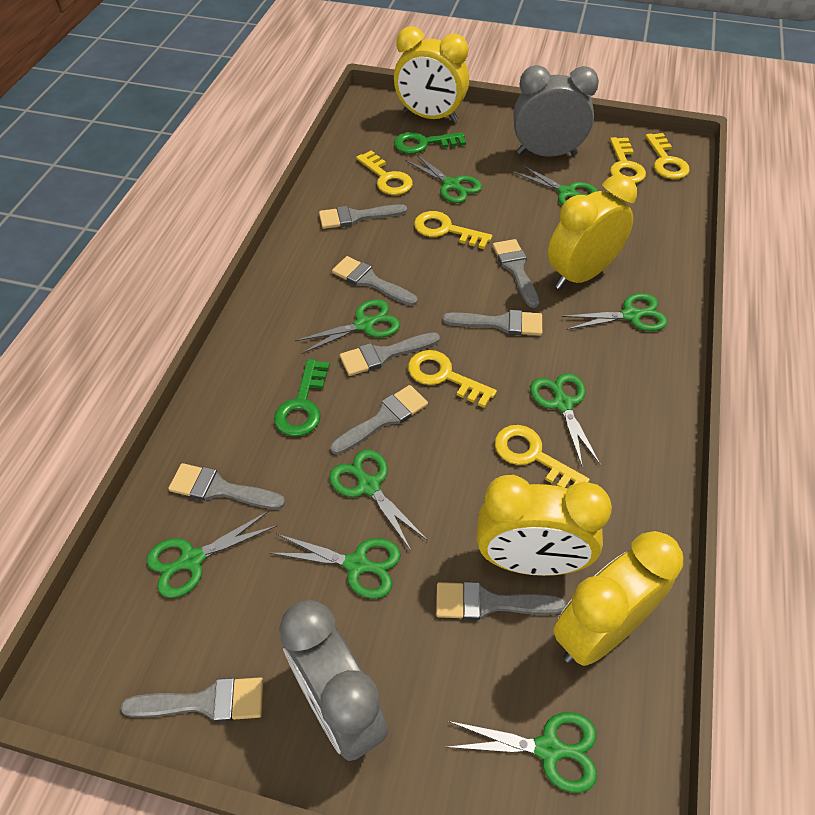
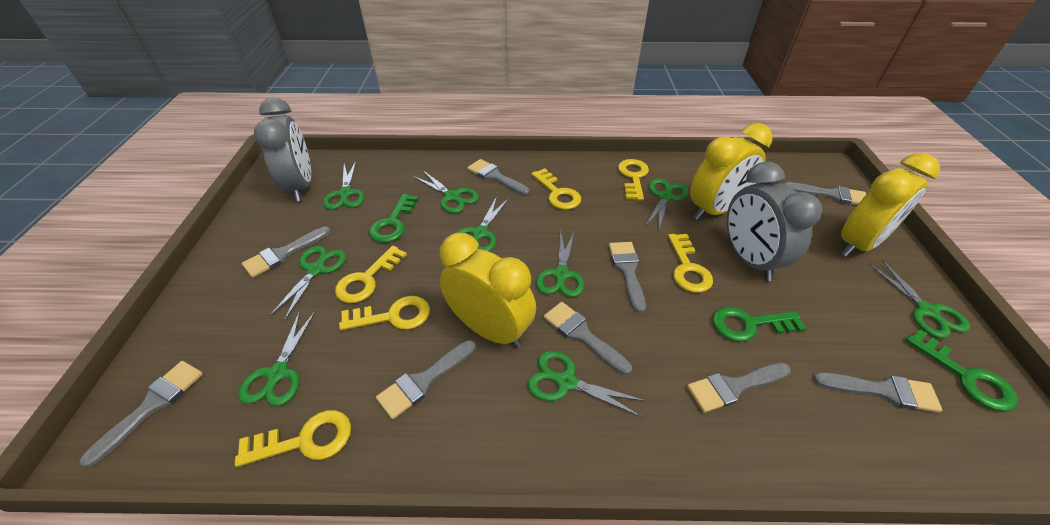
green key: 2 -> 3
yellow clock: 4 -> 3

